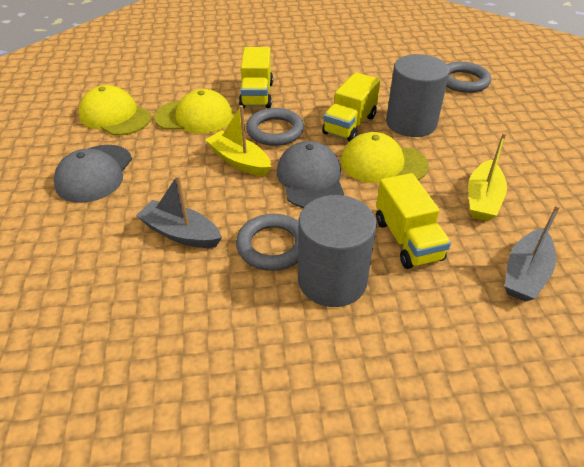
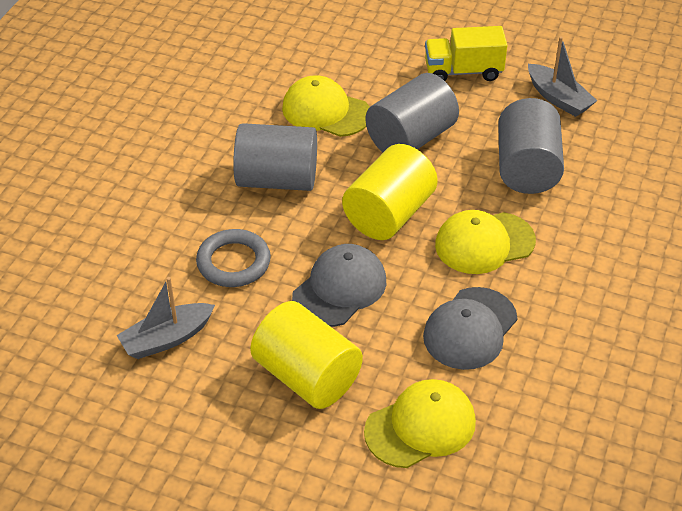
grey cylinder: 2 -> 3
grey ring: 3 -> 1
yellow boat: 2 -> 0
yellow cylinder: 0 -> 2
yellow truck: 3 -> 1

